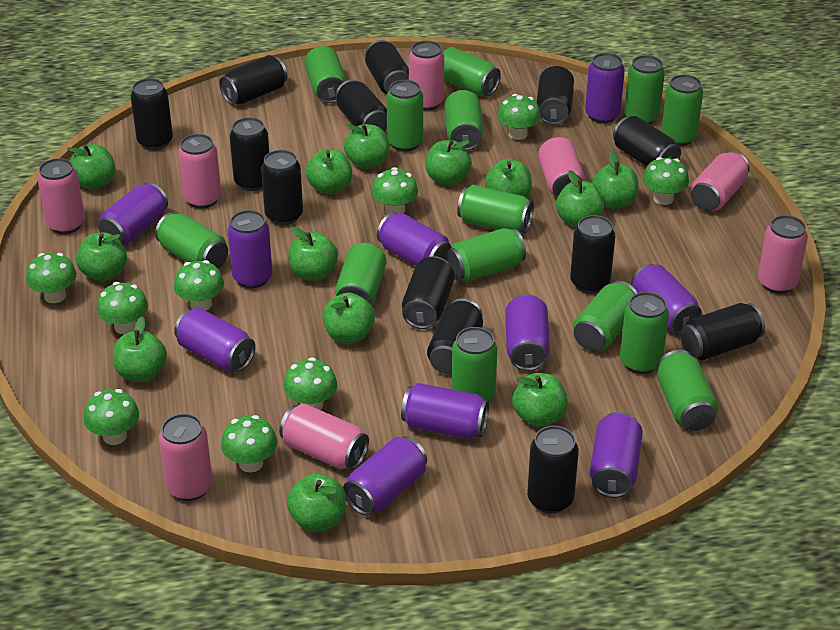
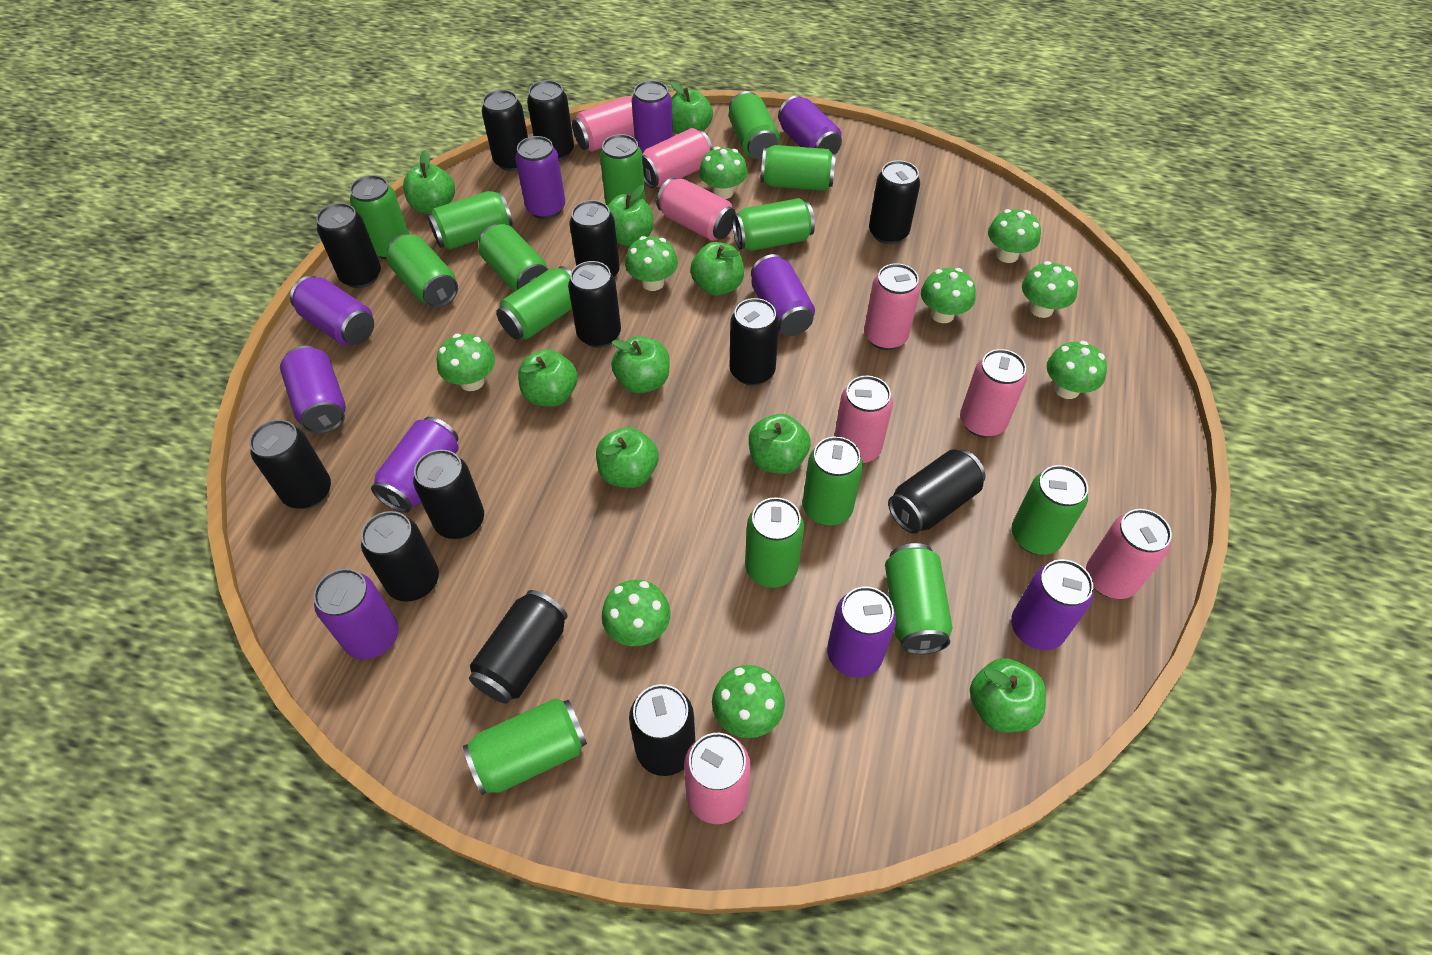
green apple: 13 -> 9

